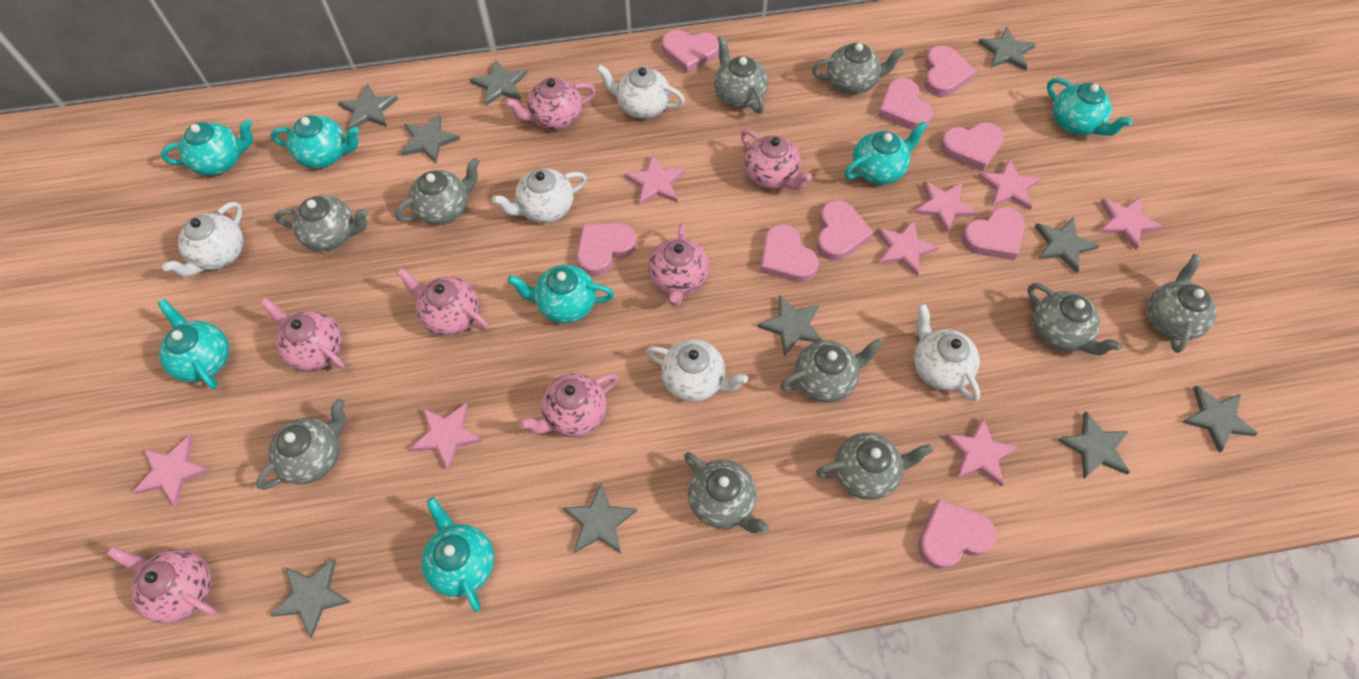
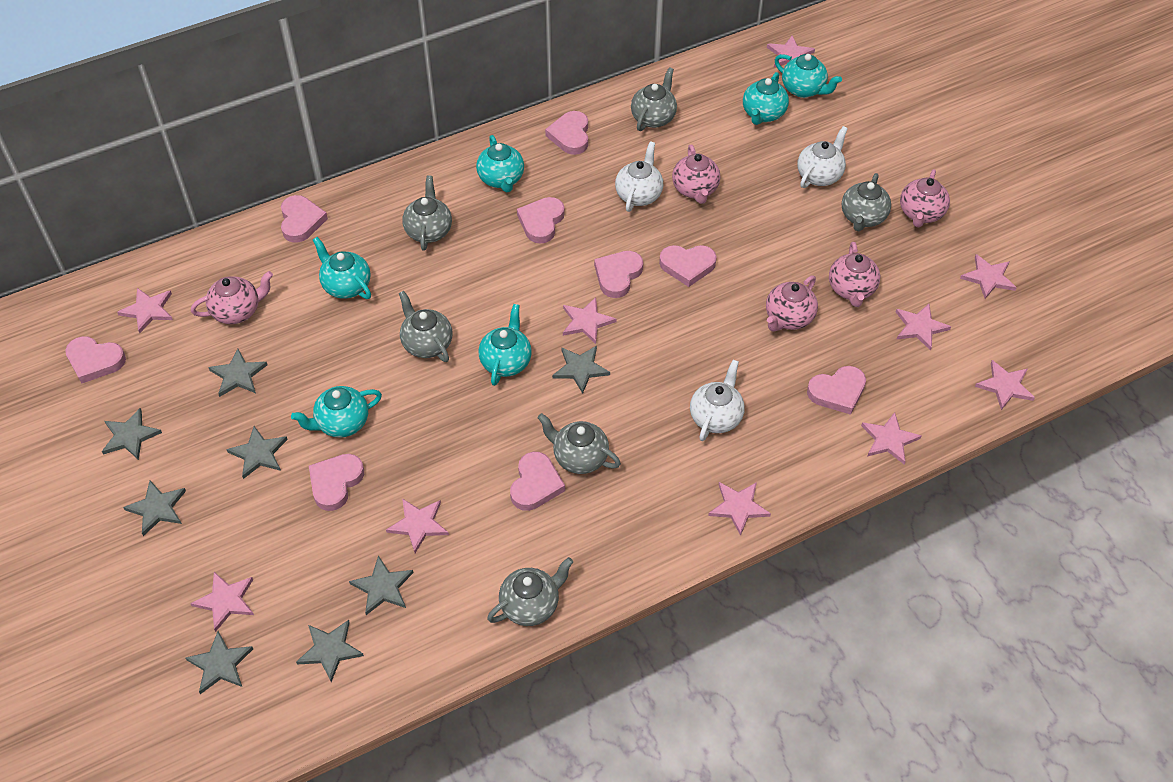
grey star: 10 -> 8
grey teapot: 10 -> 6
pink star: 8 -> 10
pink teapot: 7 -> 5
turquoise teapot: 7 -> 6
white teapot: 5 -> 3

